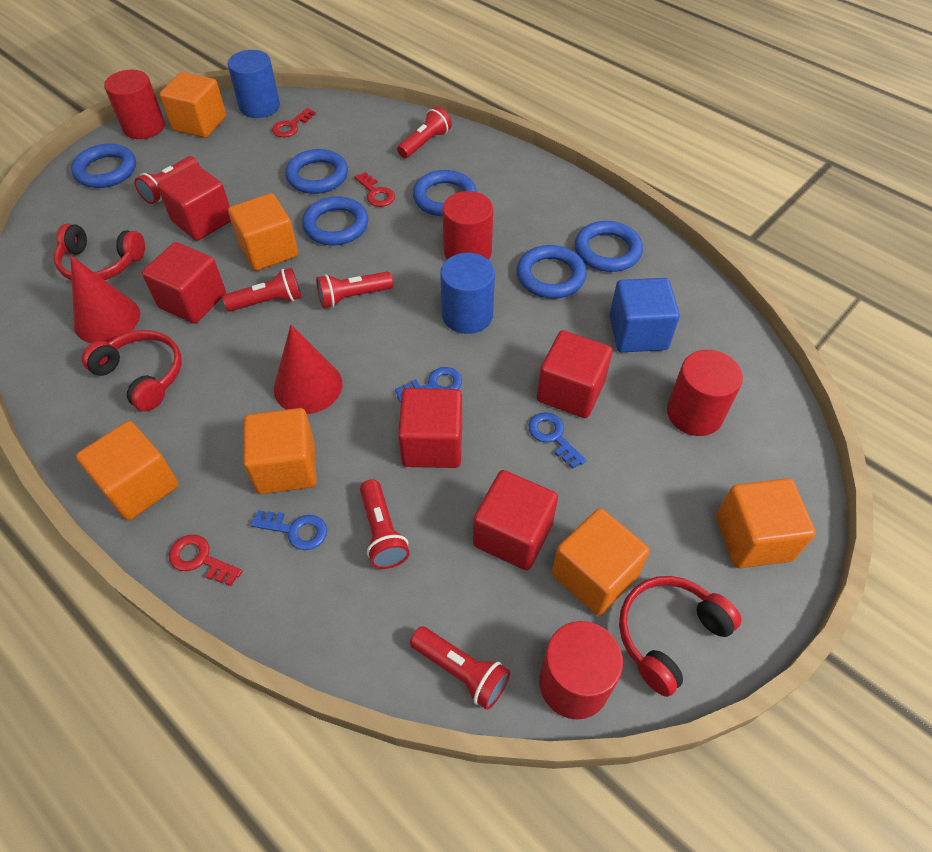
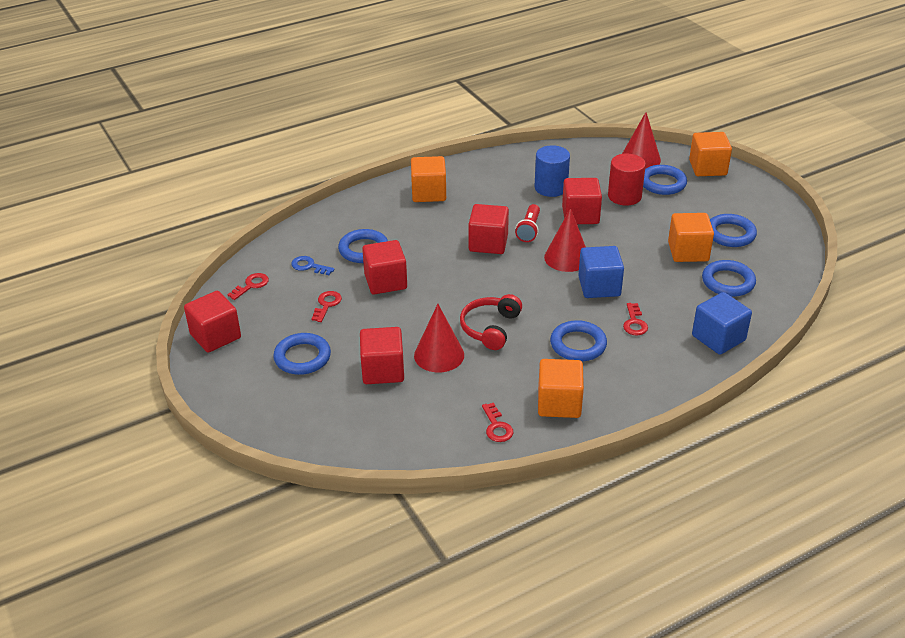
blue cube: 1 -> 2
blue cylinder: 2 -> 1
blue key: 3 -> 1
orange cube: 6 -> 4
red cone: 2 -> 3
red cylinder: 4 -> 1
red flashlight: 6 -> 1
red headphones: 3 -> 1
red key: 3 -> 4

